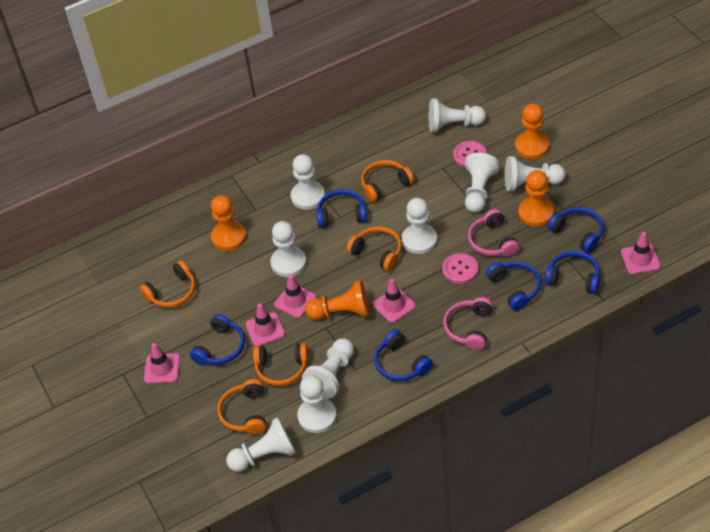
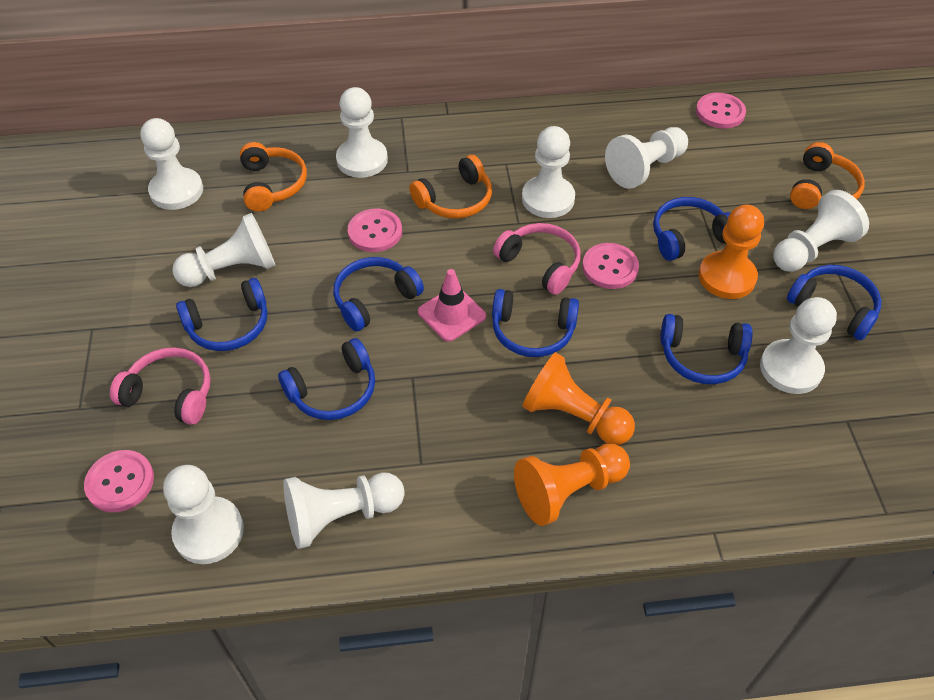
blue headphones: 6 -> 7
orange headphones: 5 -> 3
orange pawn: 4 -> 3
pink button: 2 -> 4
pink traffic cone: 5 -> 1

